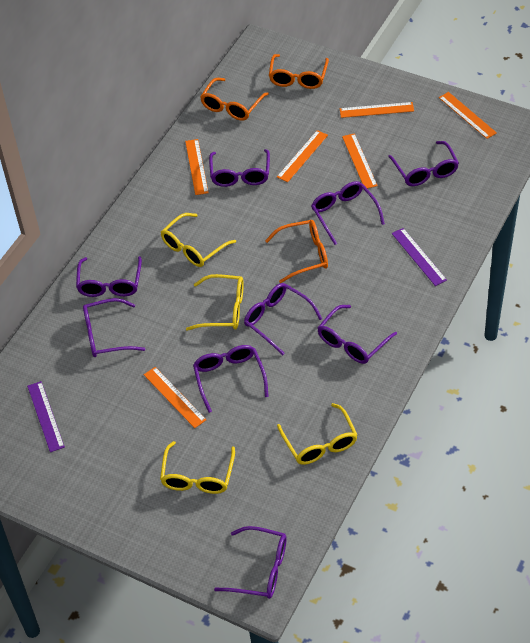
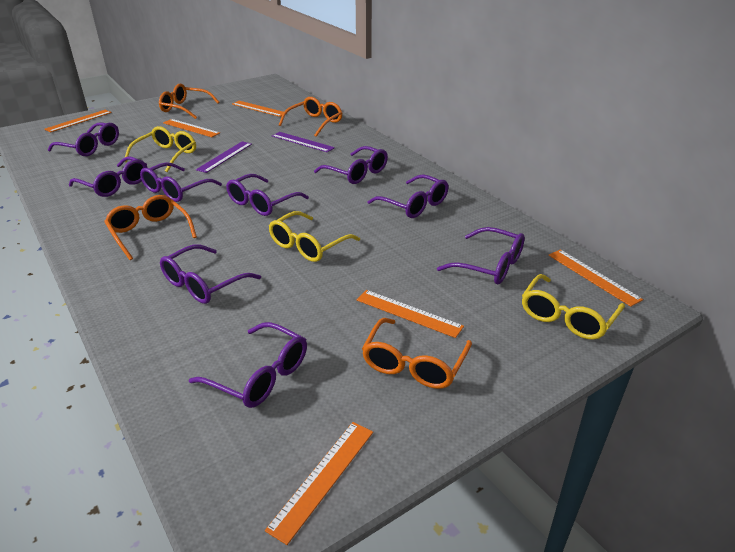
orange glasses: 3 -> 4
yellow glasses: 4 -> 3

